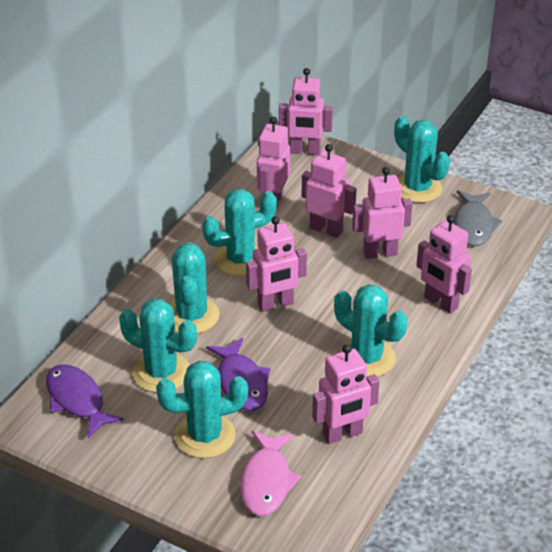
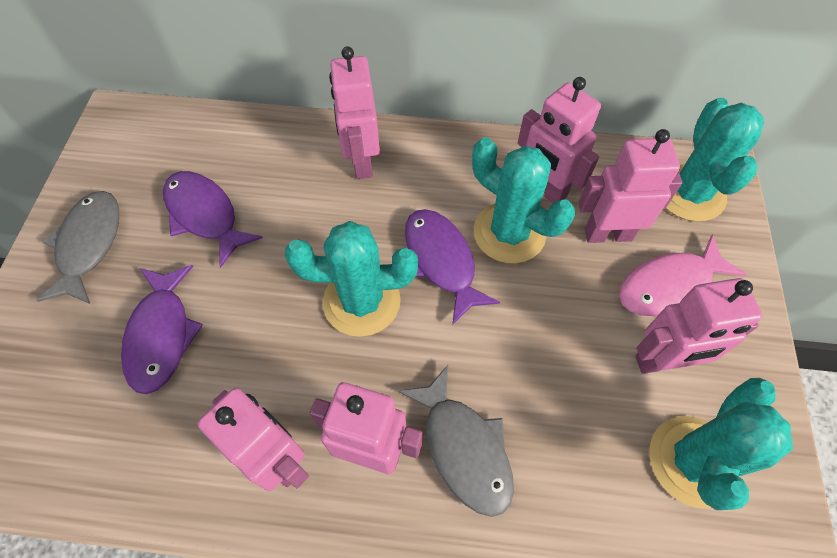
grey fish: 1 -> 2
pink robot: 7 -> 6
purple fish: 2 -> 3
turquoise cactus: 6 -> 4

